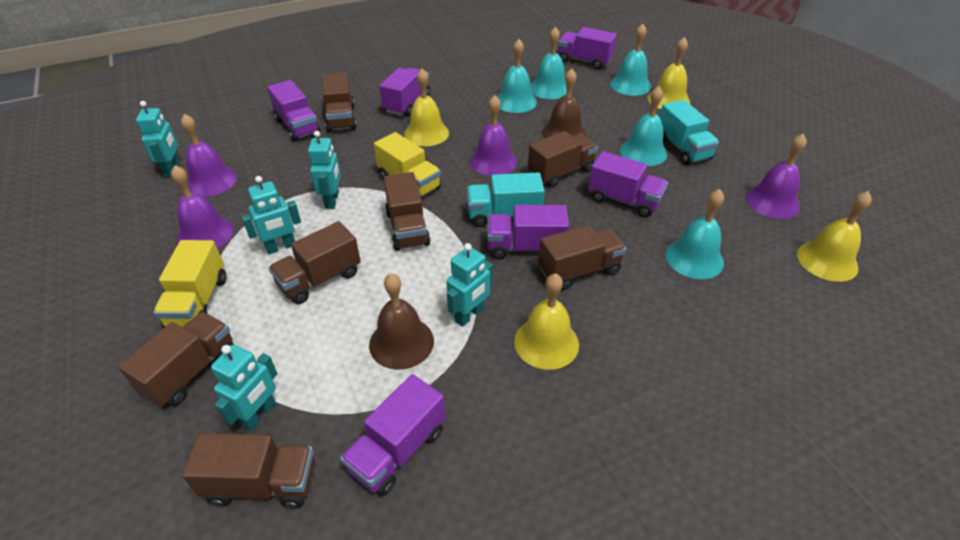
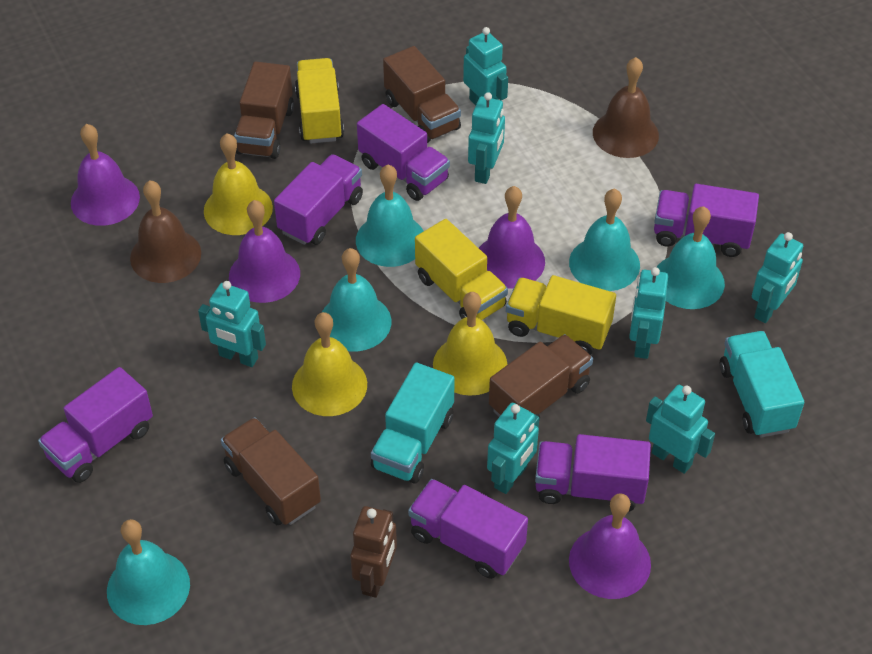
brown robot: 0 -> 1
brown truck: 7 -> 4
turquoise robot: 5 -> 7
yellow bell: 4 -> 3
yellow truck: 2 -> 3

